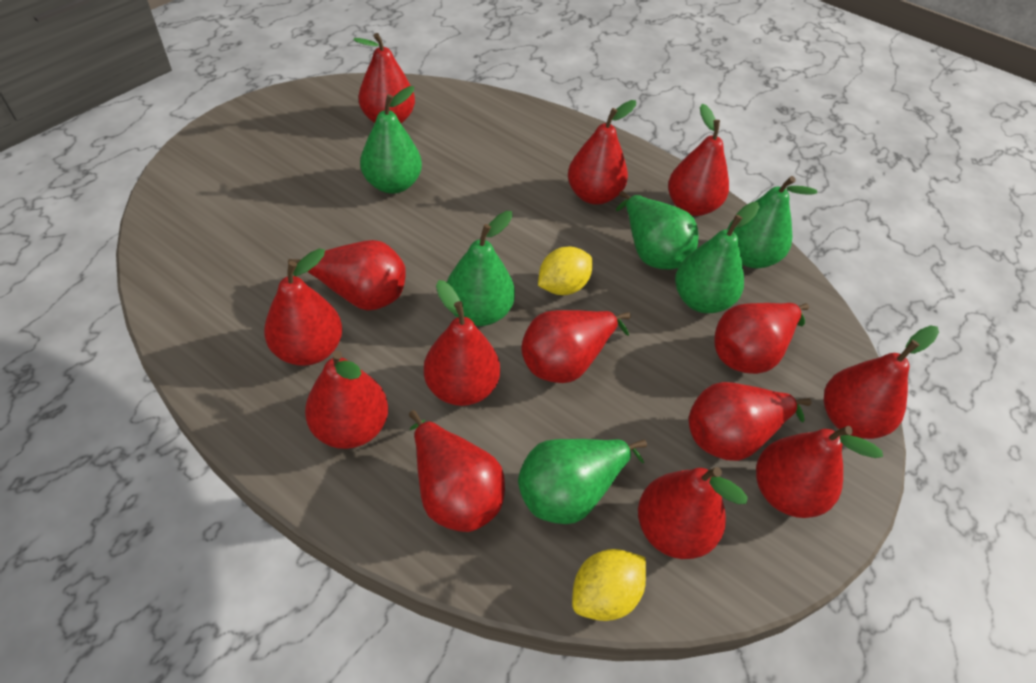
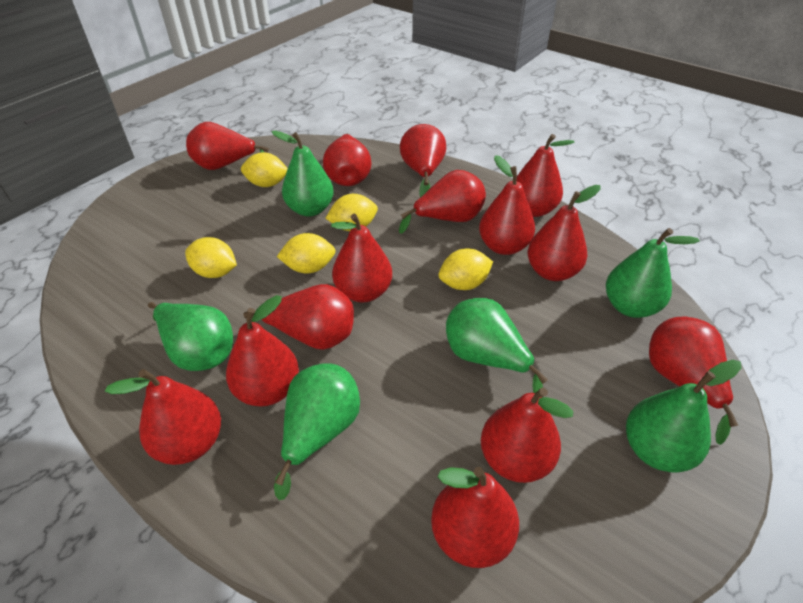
yellow lemon: 2 -> 5

